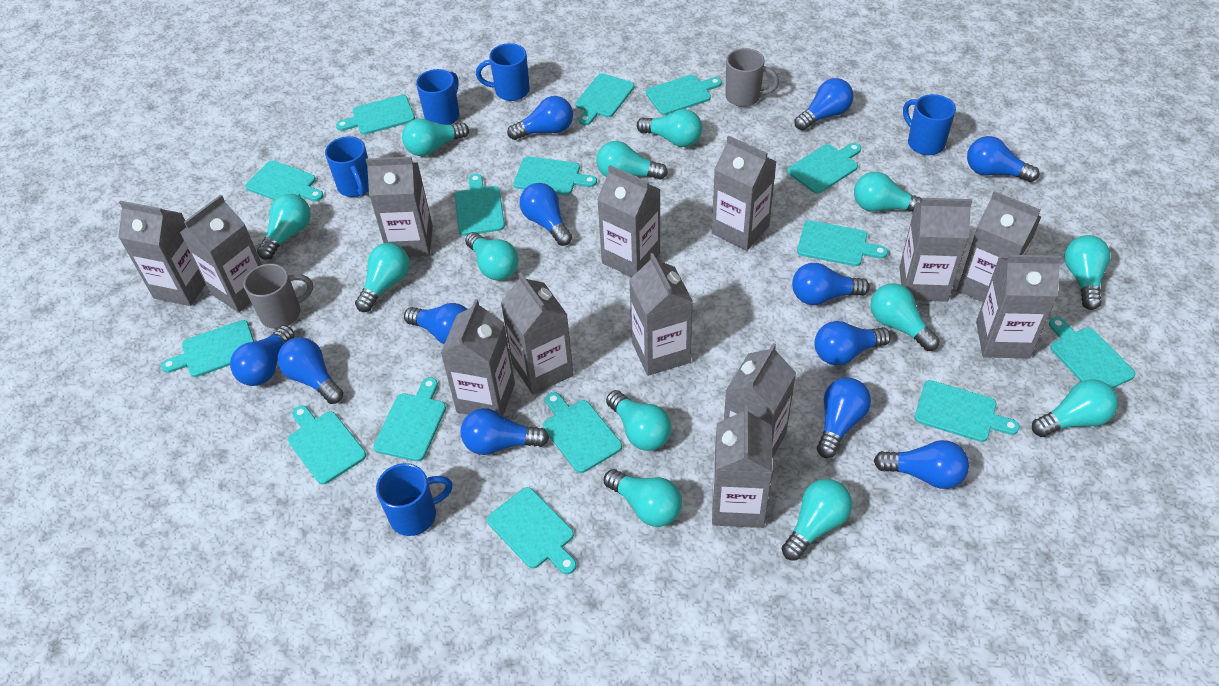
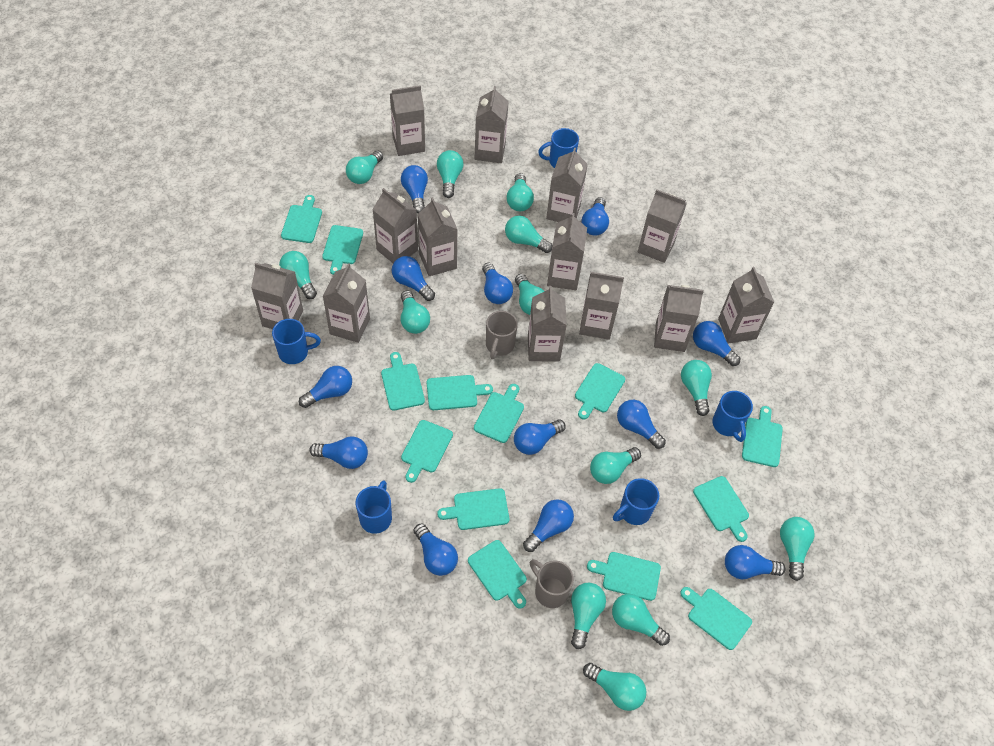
turquoise cutting board: 15 -> 13

